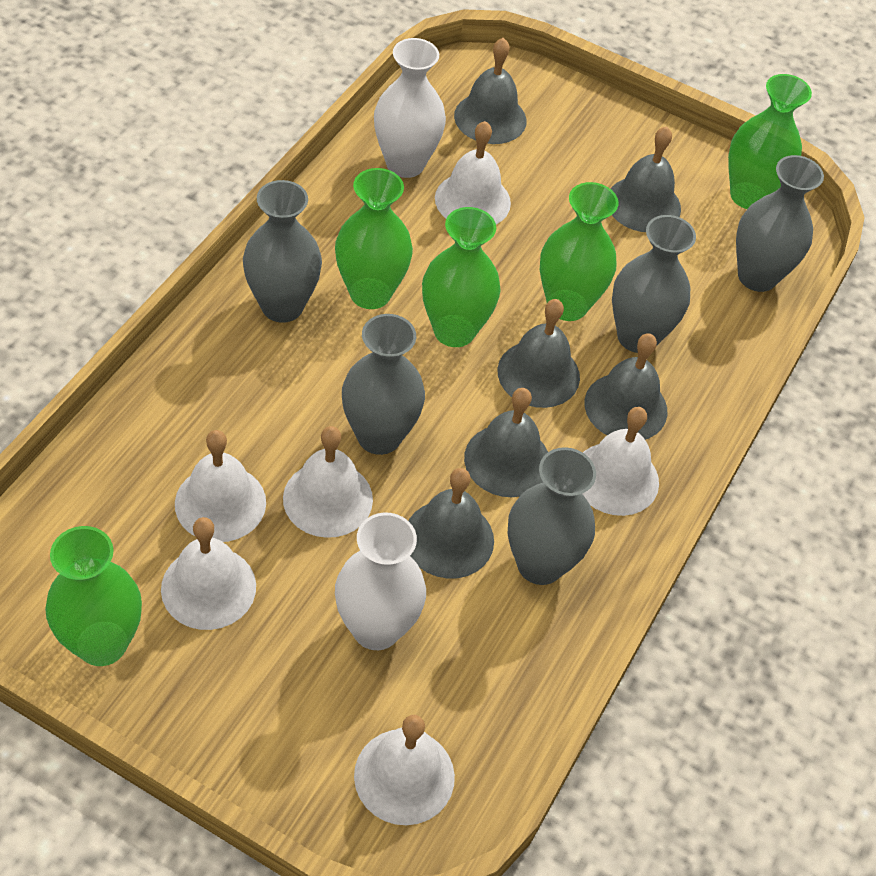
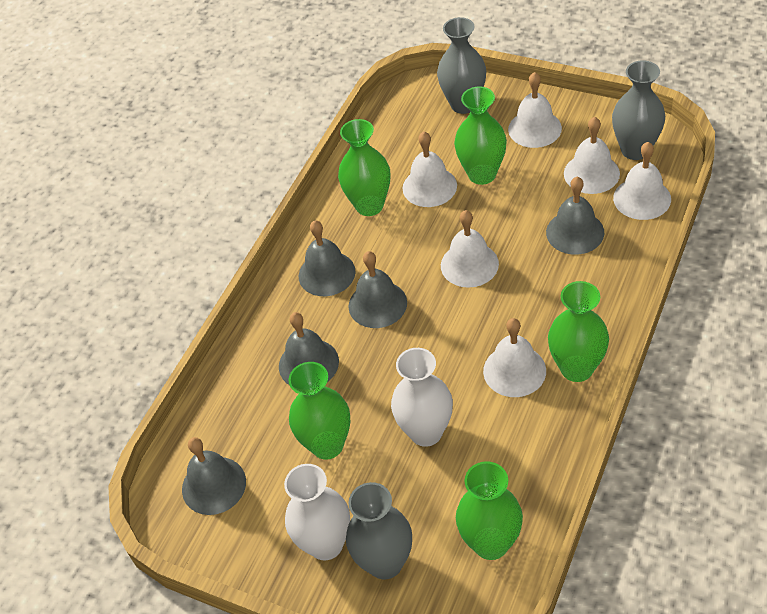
grey bell: 6 -> 5
grey vase: 5 -> 3

